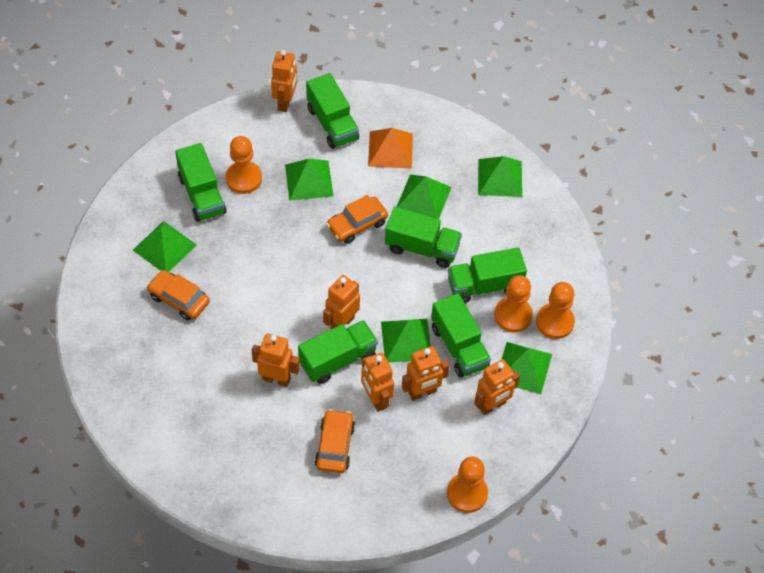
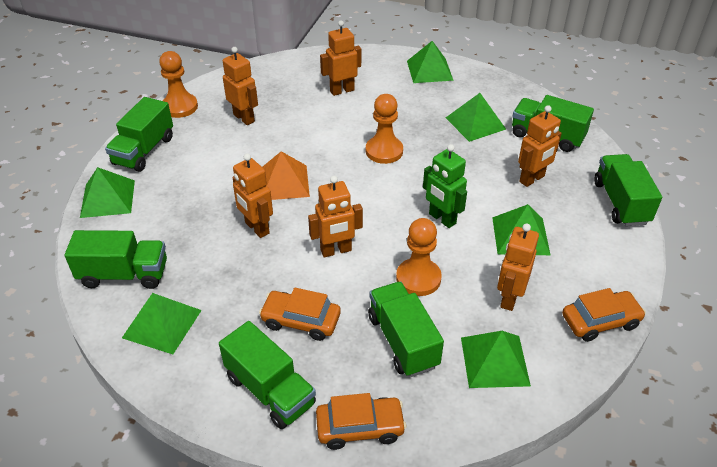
green robot: 0 -> 1
orange pawn: 4 -> 3

